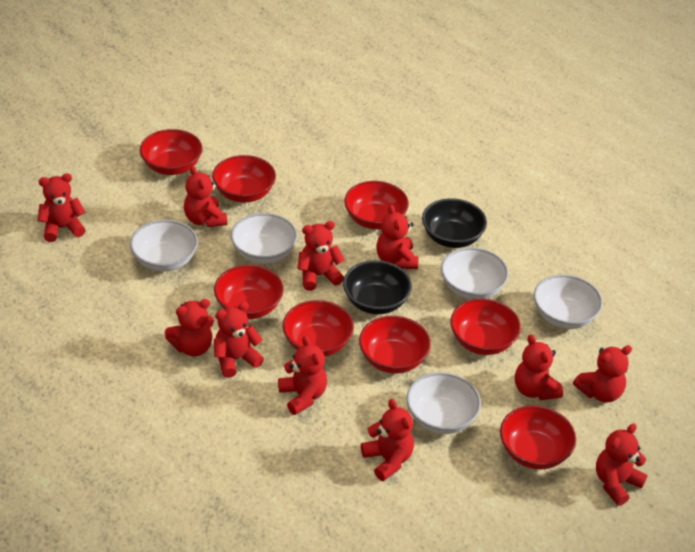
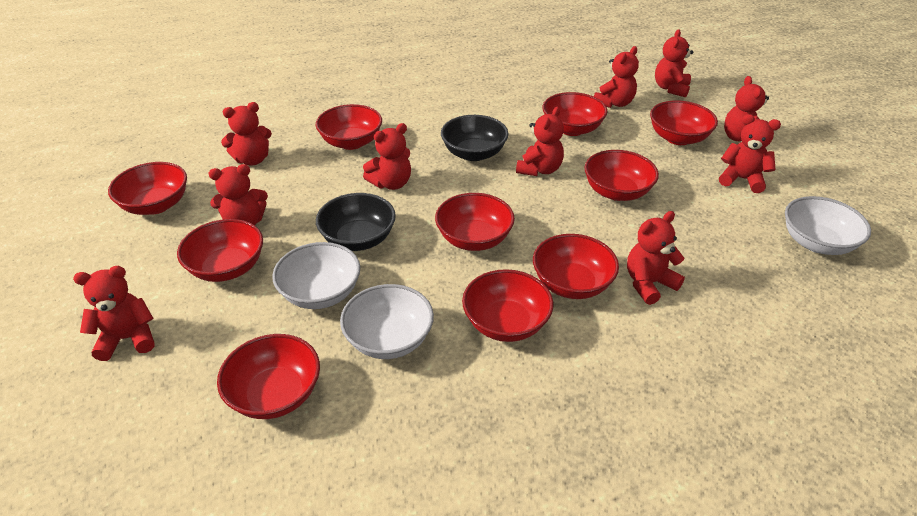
red bowl: 8 -> 10
red teddy bear: 11 -> 10
white bowl: 5 -> 3

